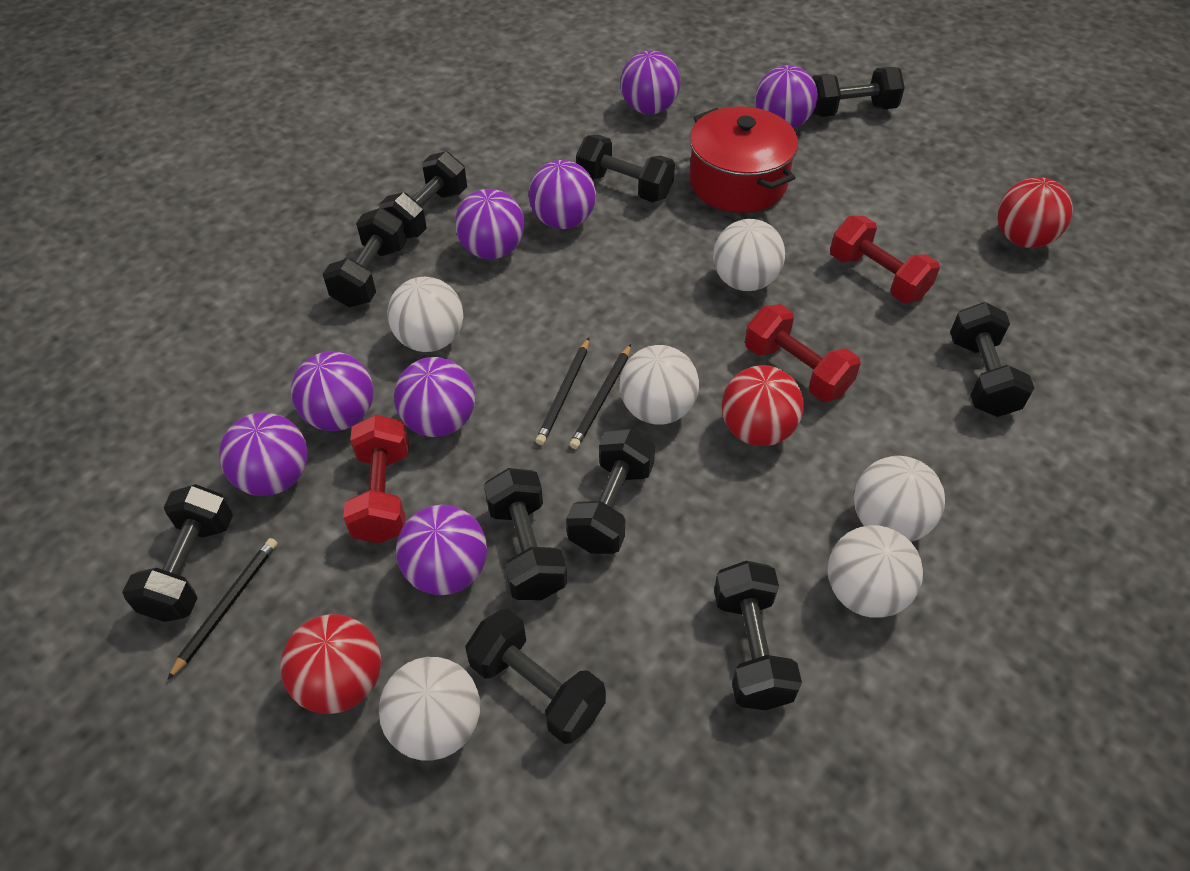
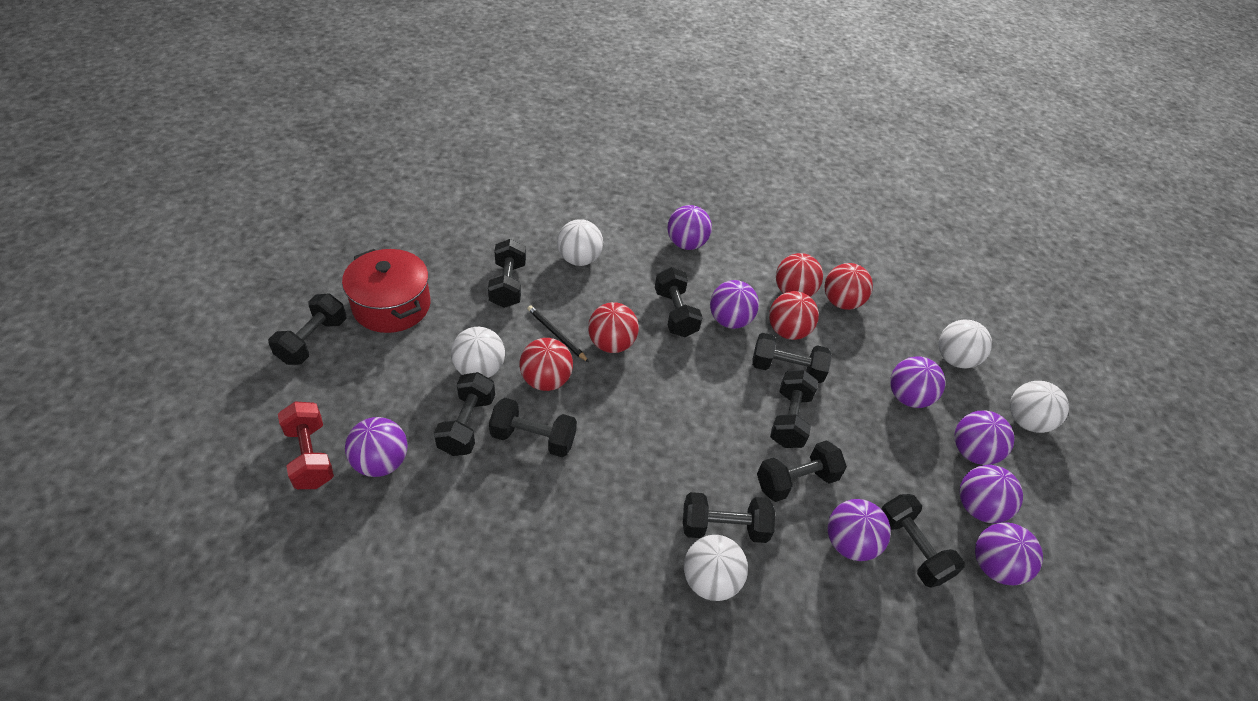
black pencil: 3 -> 1
red ball: 3 -> 5
red dumbbell: 3 -> 1
white ball: 6 -> 5

